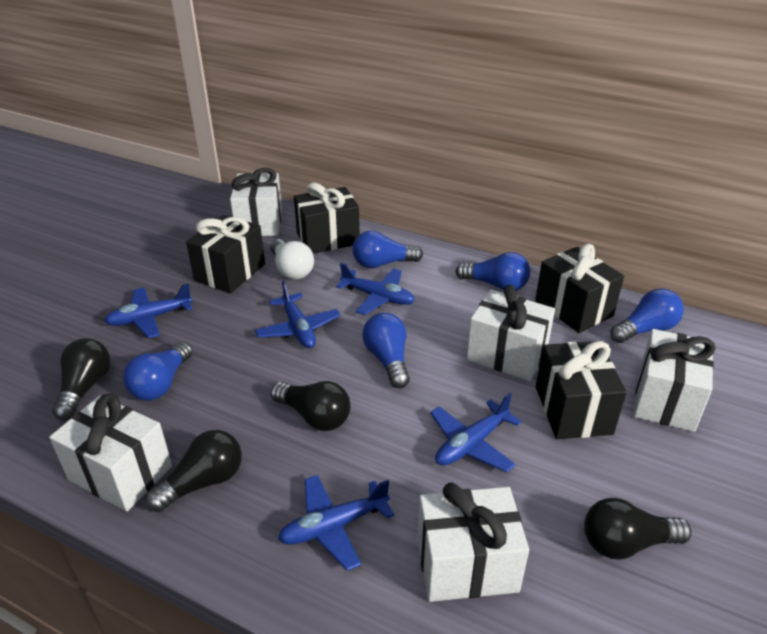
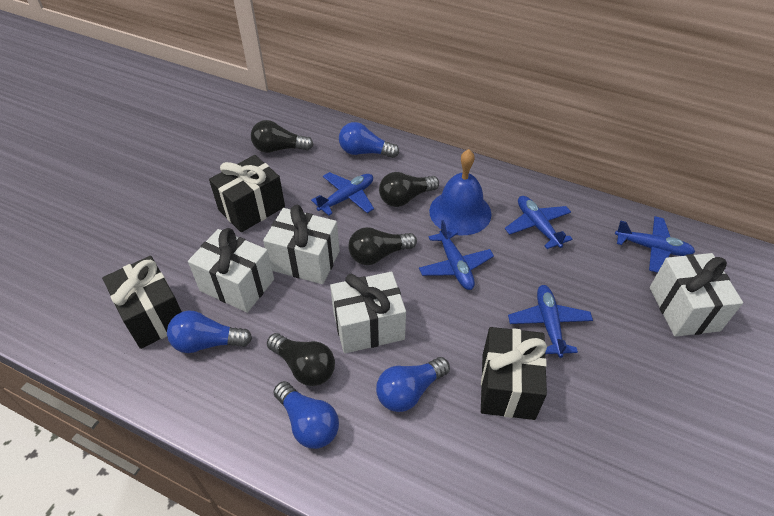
black gift: 4 -> 3
blue bell: 0 -> 1
blue light bulb: 5 -> 4
white gift: 5 -> 4
white light bulb: 1 -> 0

